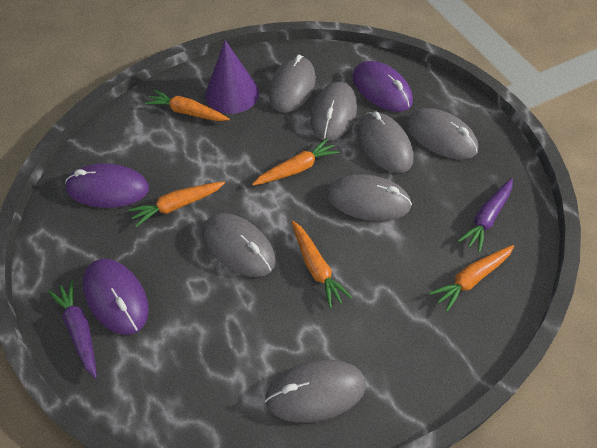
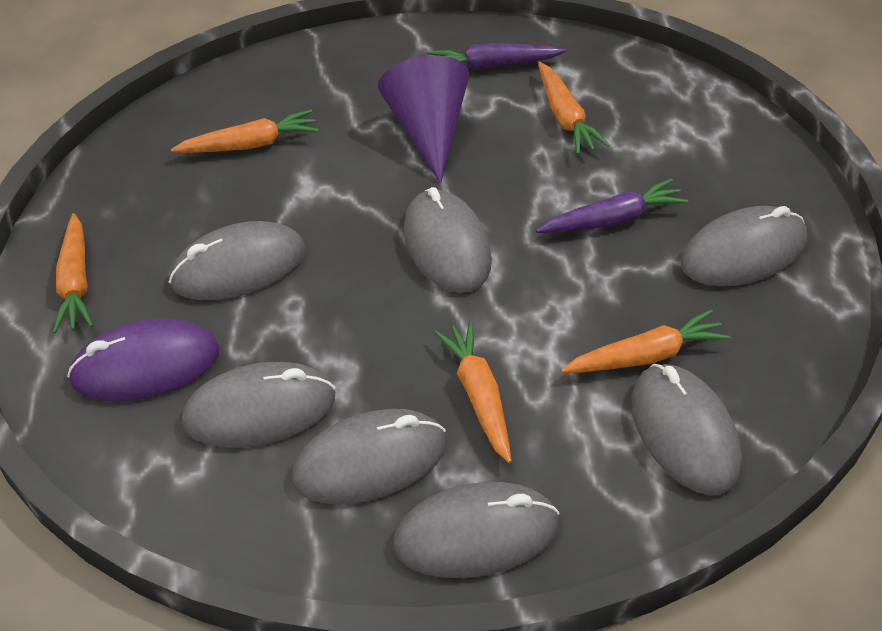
purple mouse: 3 -> 1

